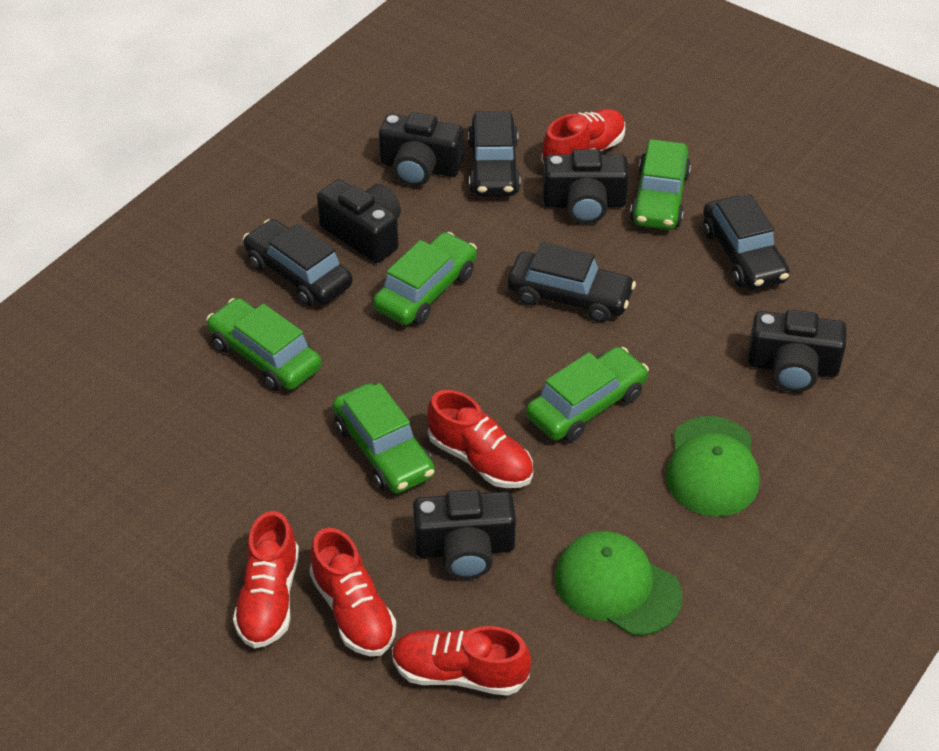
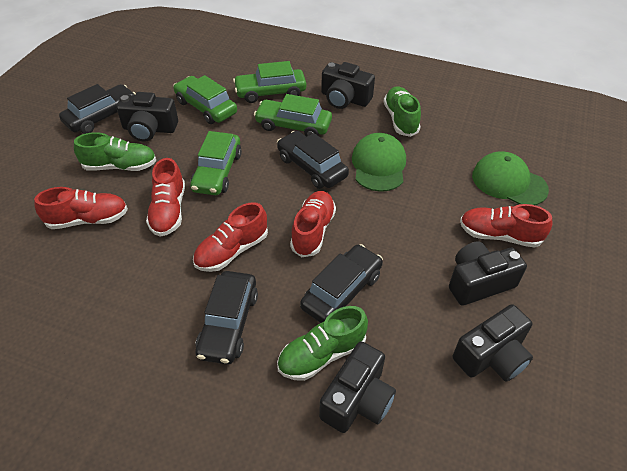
green car: 5 -> 4
green shoe: 0 -> 3

